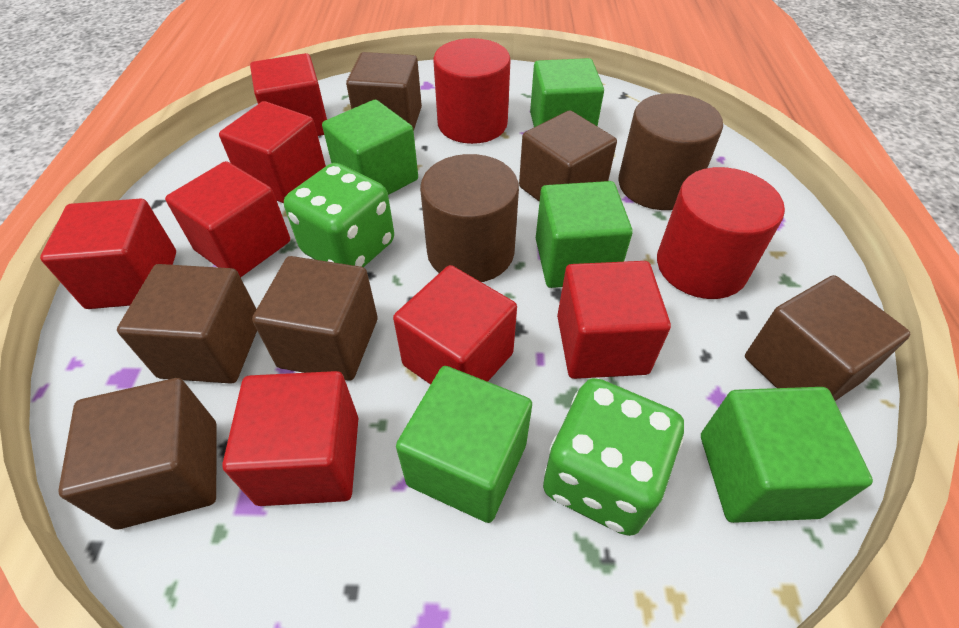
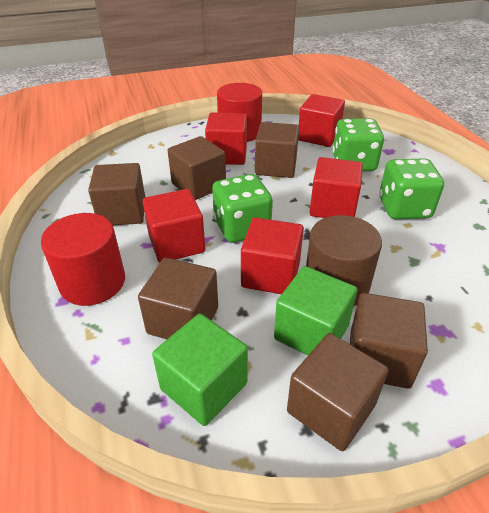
brown cylinder: 2 -> 1
green cube: 5 -> 2
green dice: 2 -> 3
red cube: 7 -> 5

